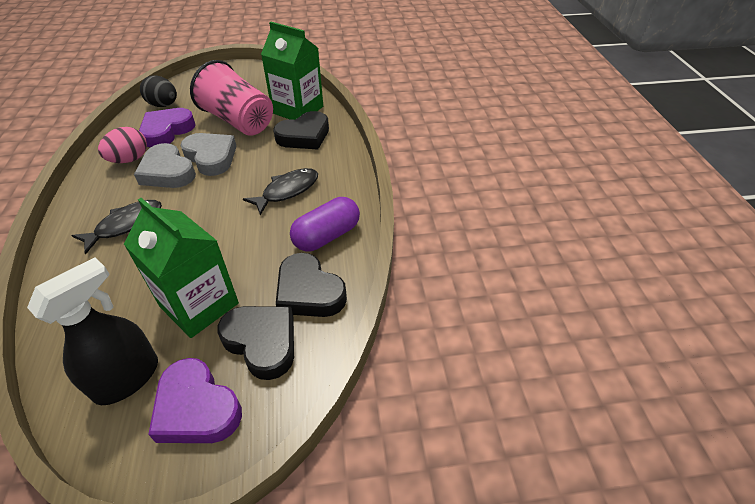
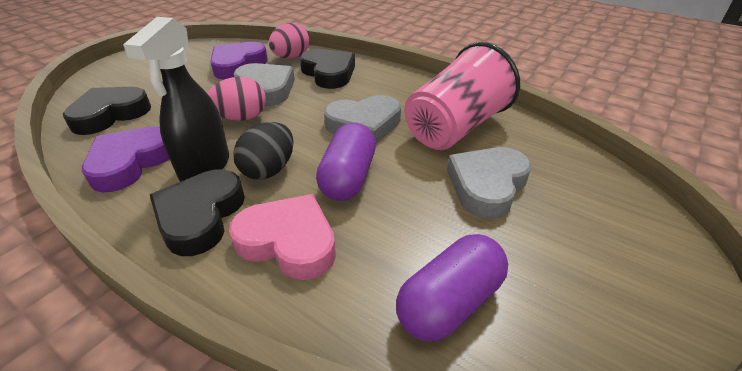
black fish: 2 -> 0
green carton: 2 -> 0
grey heart: 2 -> 3
pink egg: 1 -> 2
pink heart: 0 -> 1
purple capsule: 1 -> 2

